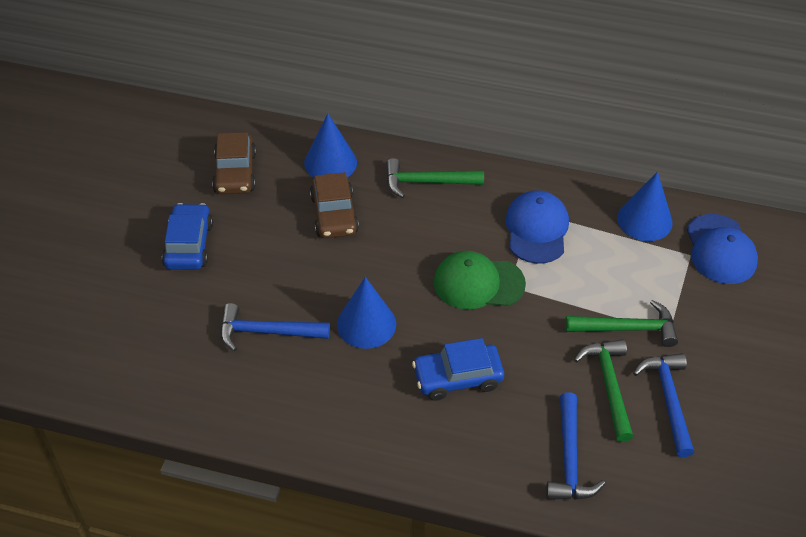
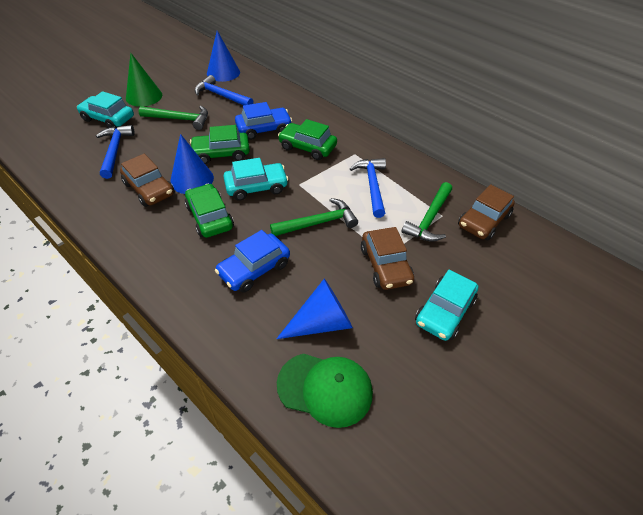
blue cap: 2 -> 0
brown car: 2 -> 3
green car: 0 -> 3
green cone: 0 -> 1
turquoise car: 0 -> 3

